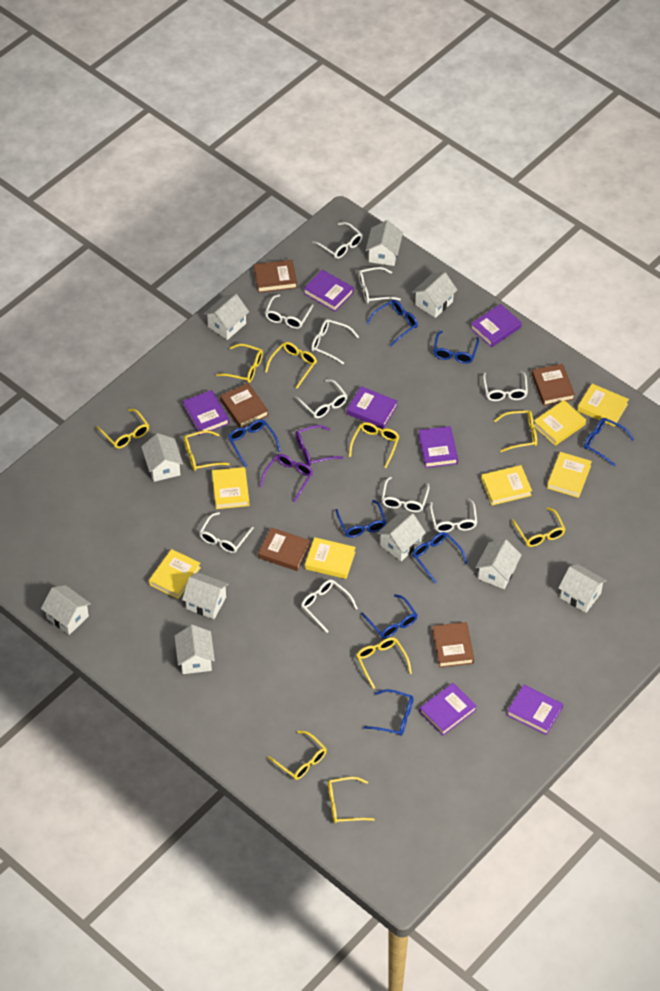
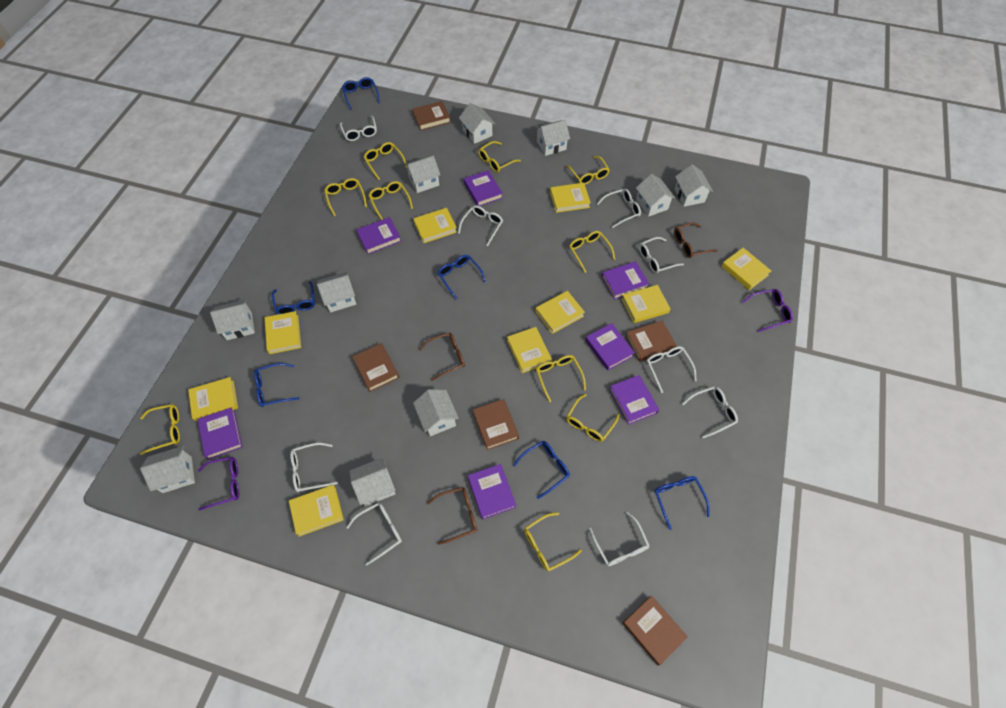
blue glasses: 8 -> 6
brown glasses: 0 -> 3
white glasses: 10 -> 9
yellow book: 7 -> 9

